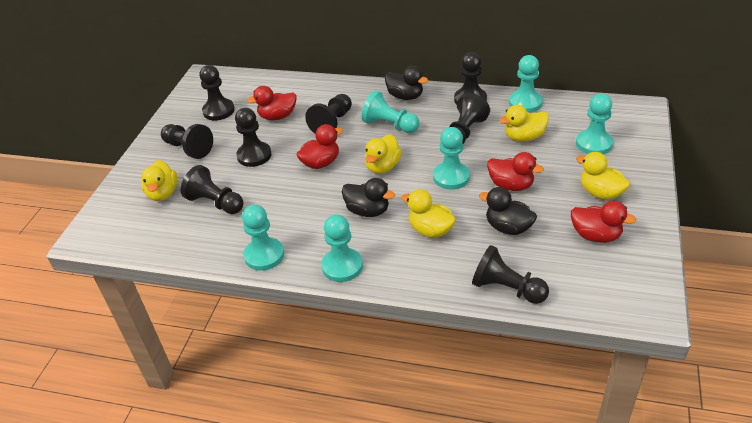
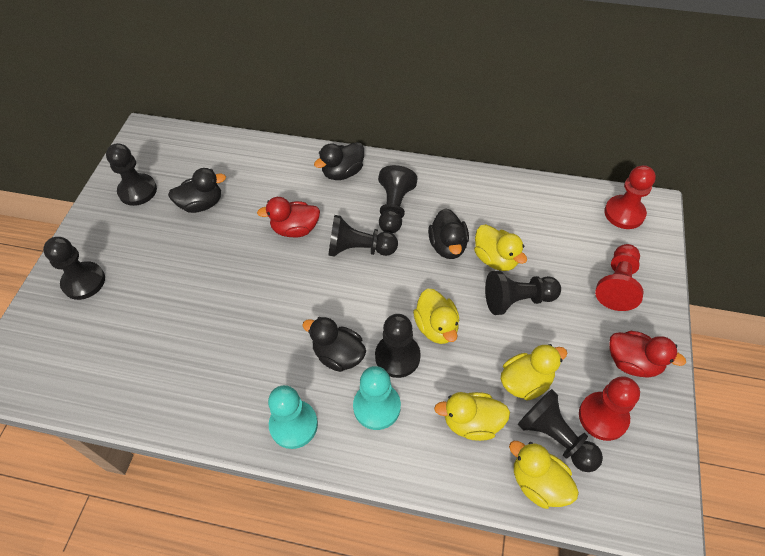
black duck: 3 -> 4
black pawn: 8 -> 7
red duck: 4 -> 2
red pawn: 0 -> 3
turquoise pawn: 6 -> 2

